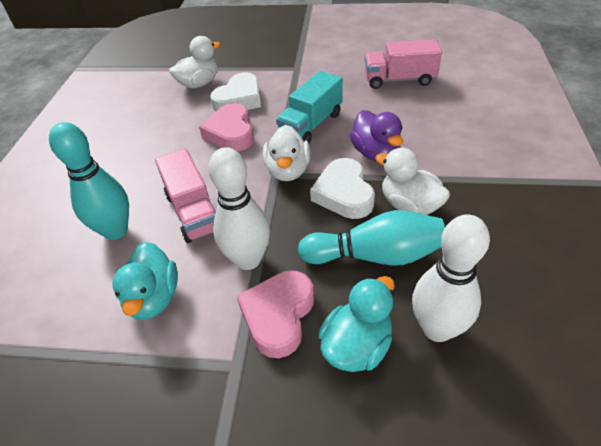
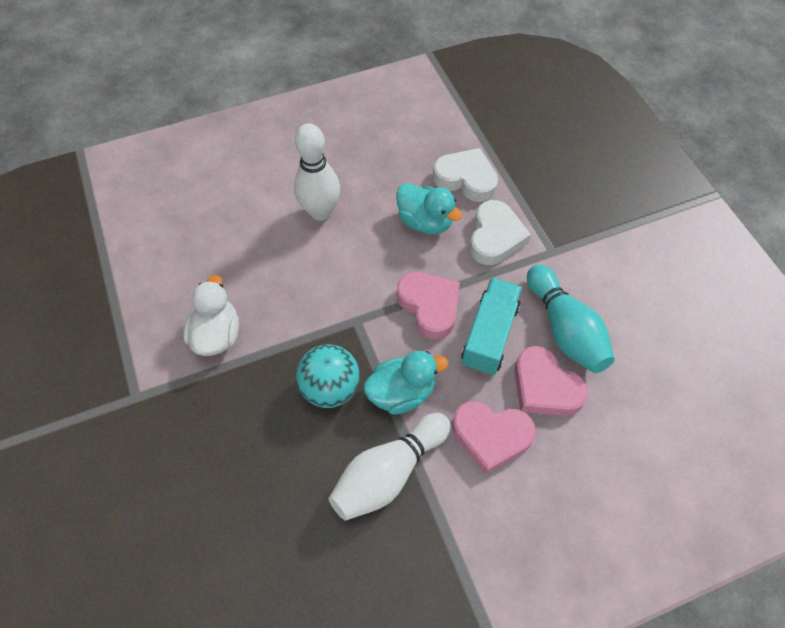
pink heart: 2 -> 3
pink truck: 2 -> 0
purple duck: 1 -> 0
turquoise ball: 0 -> 1
turquoise bowling pin: 2 -> 1
white duck: 3 -> 1

